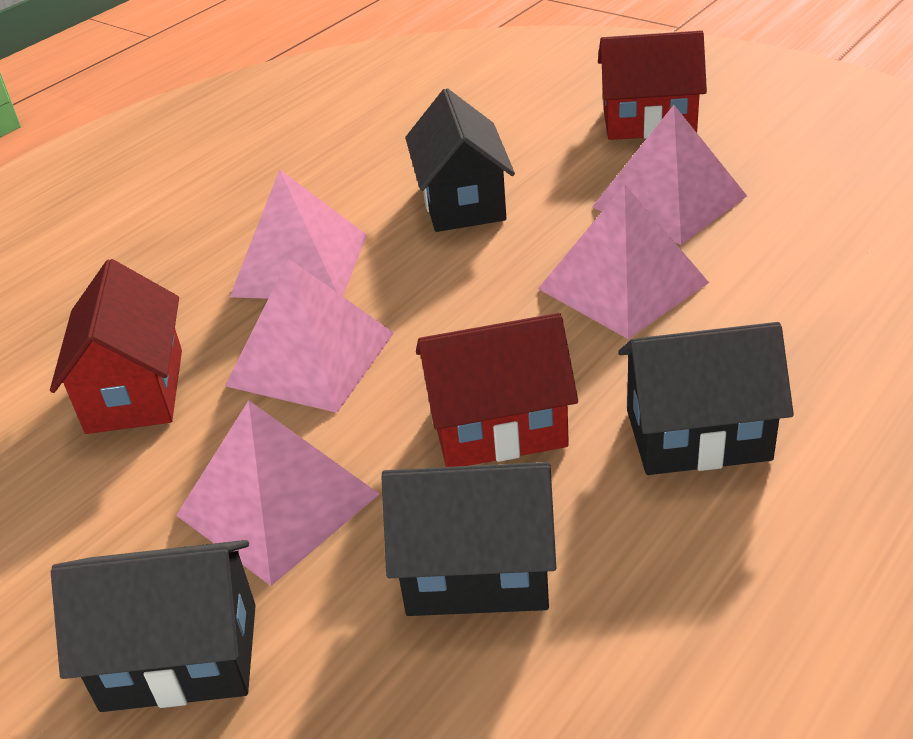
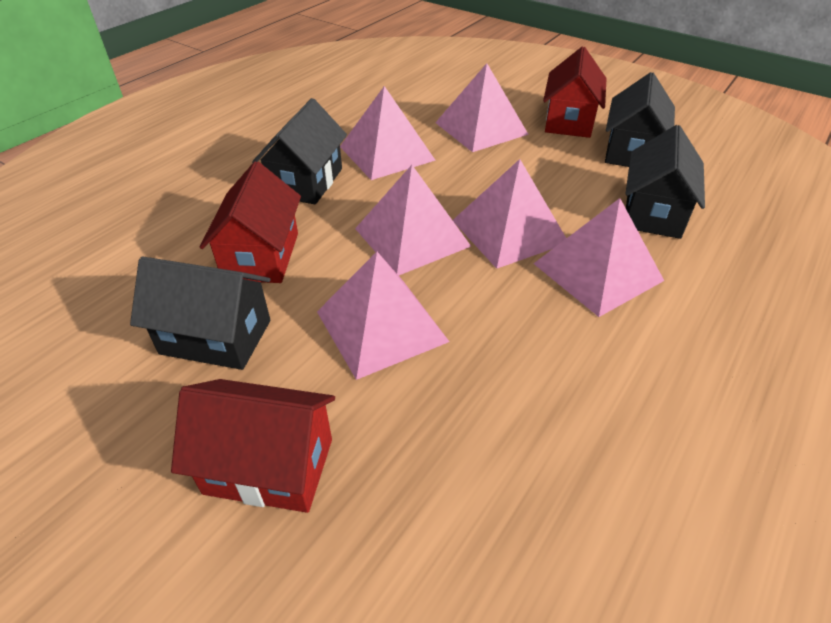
pink pyramid: 5 -> 6

